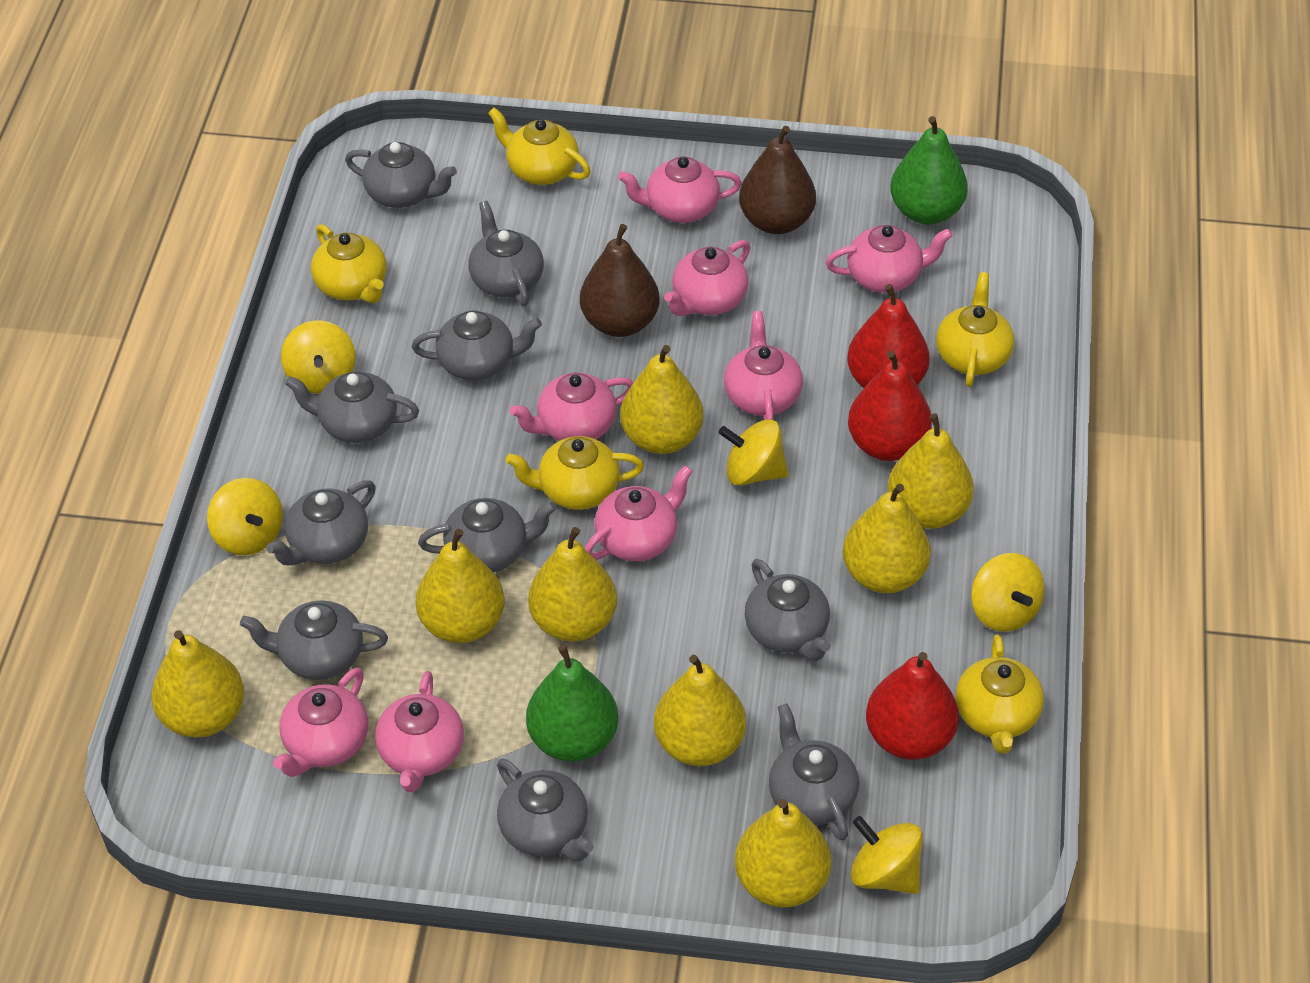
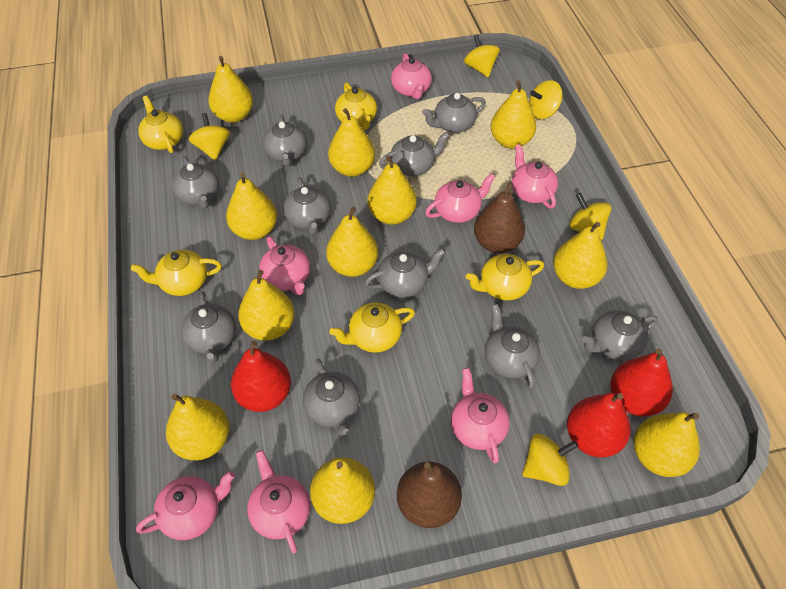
green pear: 2 -> 0
pink teapot: 8 -> 7
yellow pear: 8 -> 11

